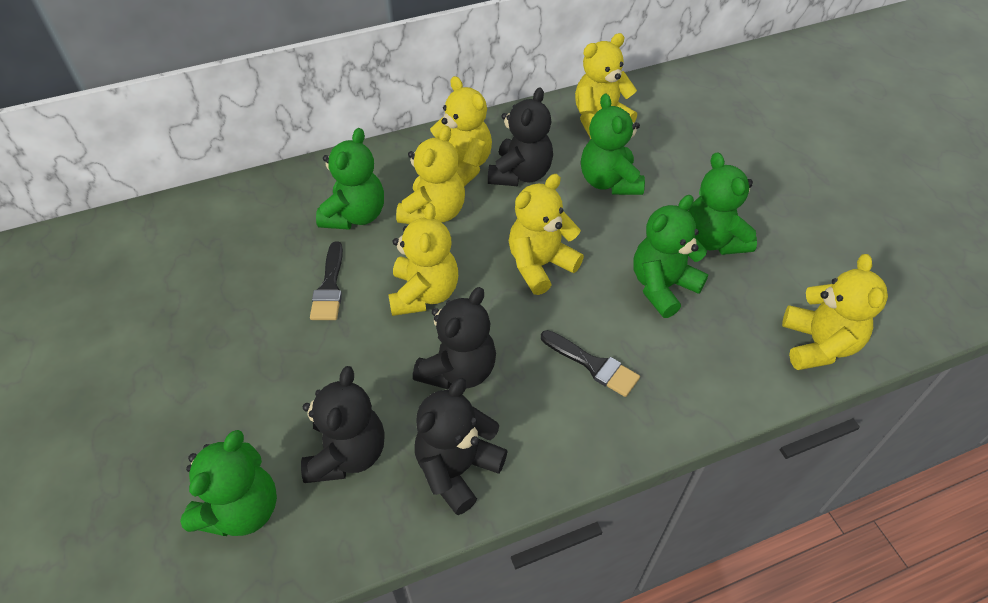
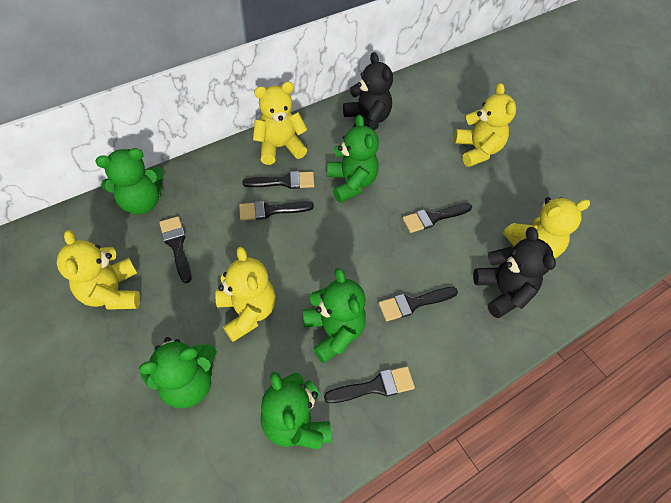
black brush: 2 -> 6
black teddy bear: 4 -> 2
yellow teddy bear: 6 -> 5

